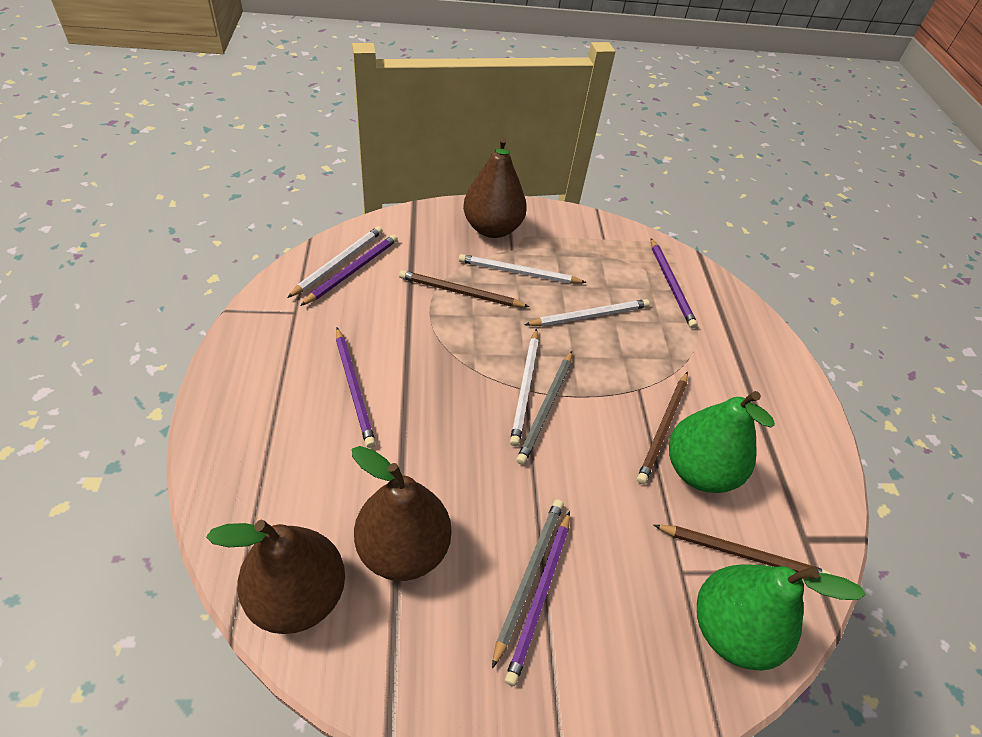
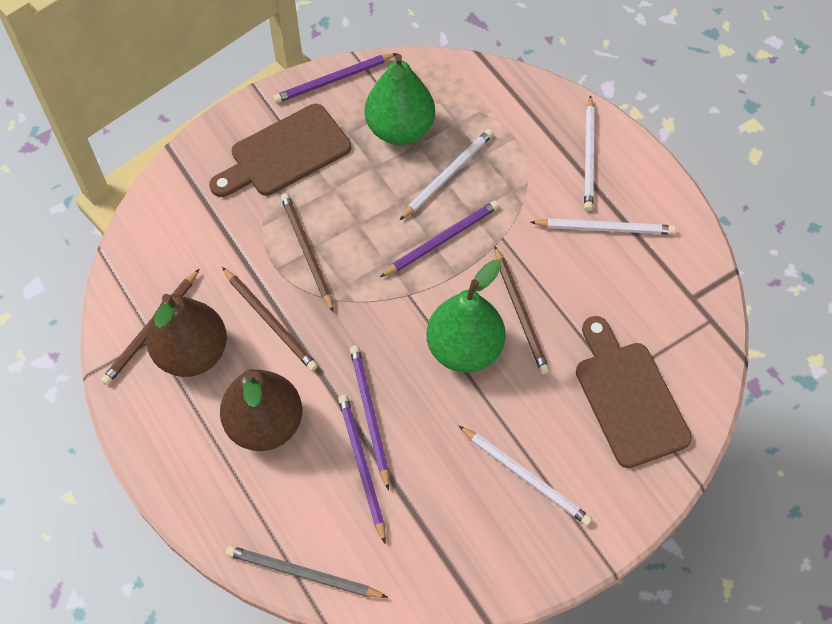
brown cutting board: 0 -> 2
brown pear: 3 -> 2
brown pencil: 3 -> 4
grey pencil: 2 -> 1

